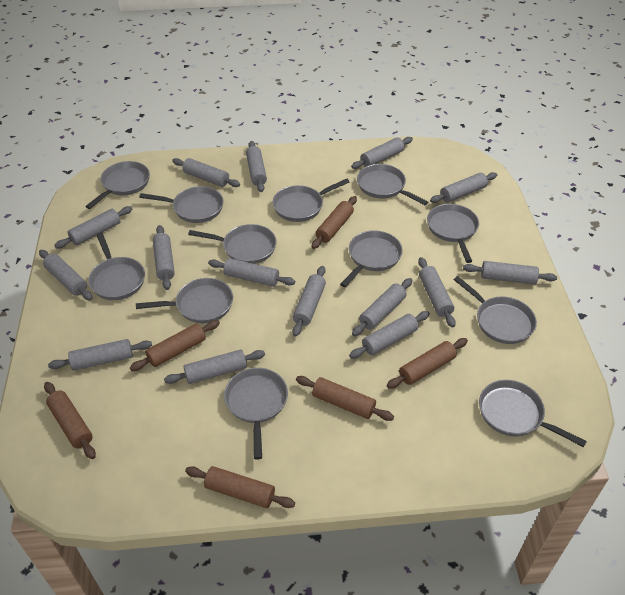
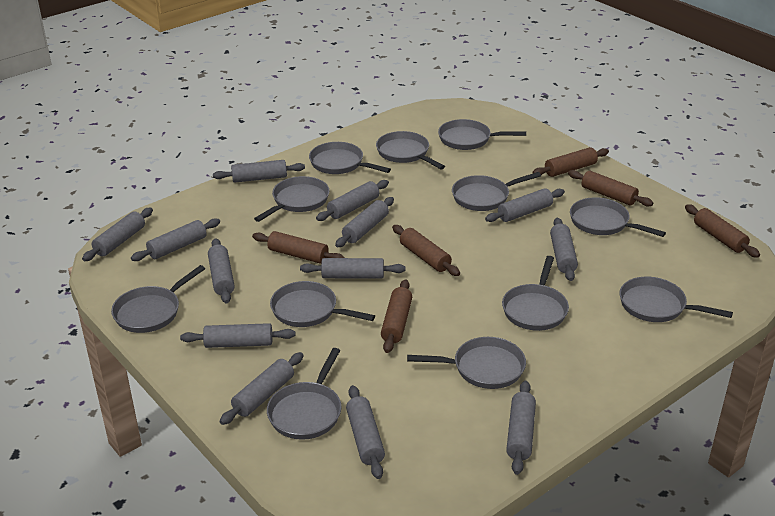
grey rolling pin: 15 -> 13

